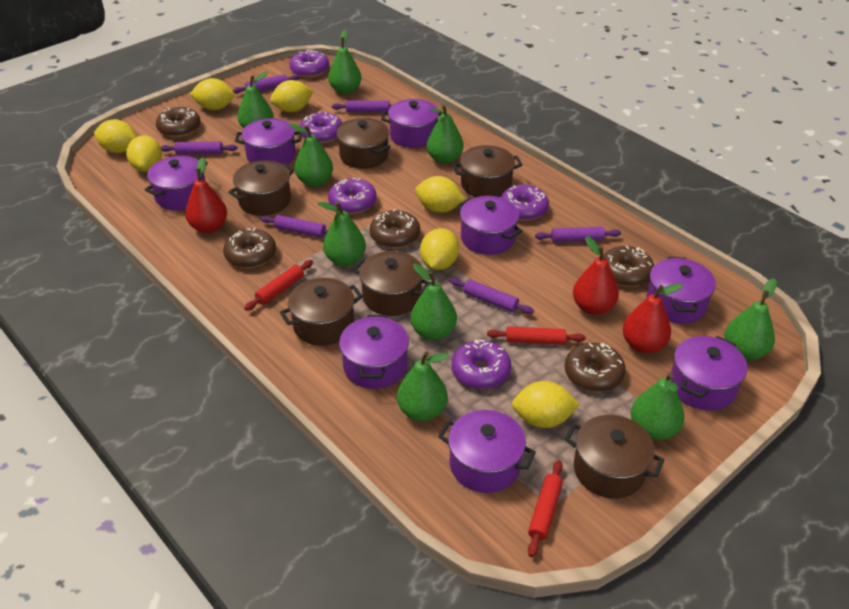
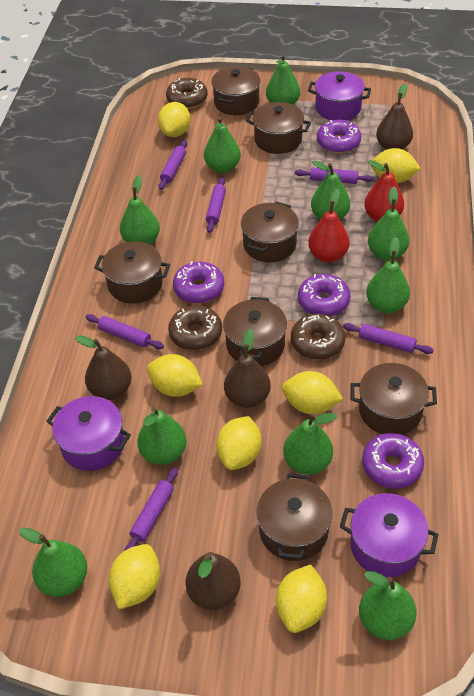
brown donut: 5 -> 3
brown pear: 0 -> 4
brown pot: 6 -> 7
green pear: 9 -> 10
purple donut: 5 -> 4
purple pot: 8 -> 3
red pear: 3 -> 2
red rolling pin: 3 -> 0

